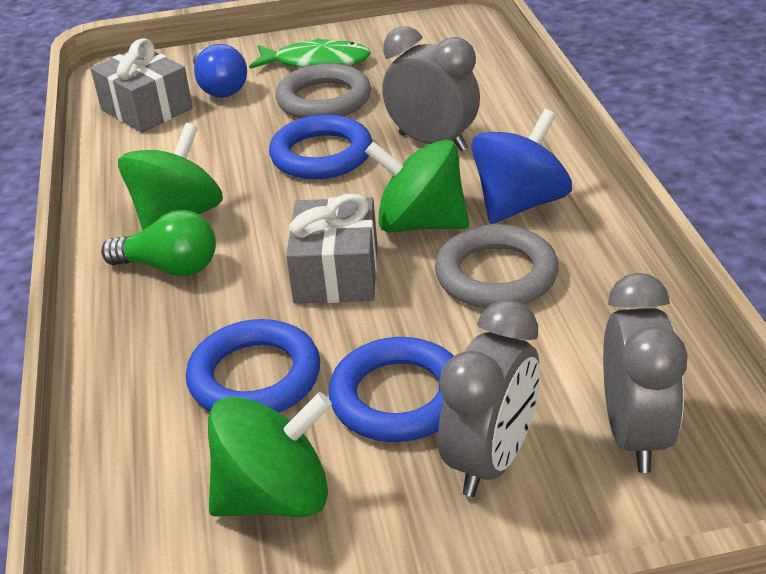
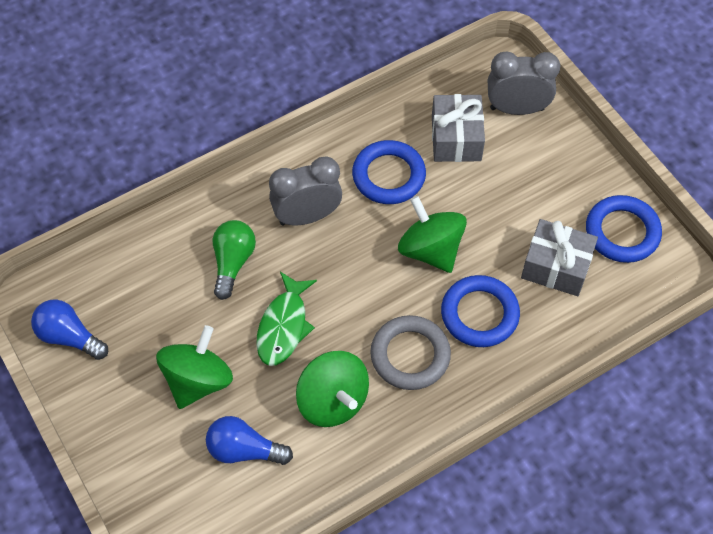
blue light bulb: 1 -> 2
blue spinning top: 1 -> 0
grey clock: 3 -> 2
grey ring: 2 -> 1

